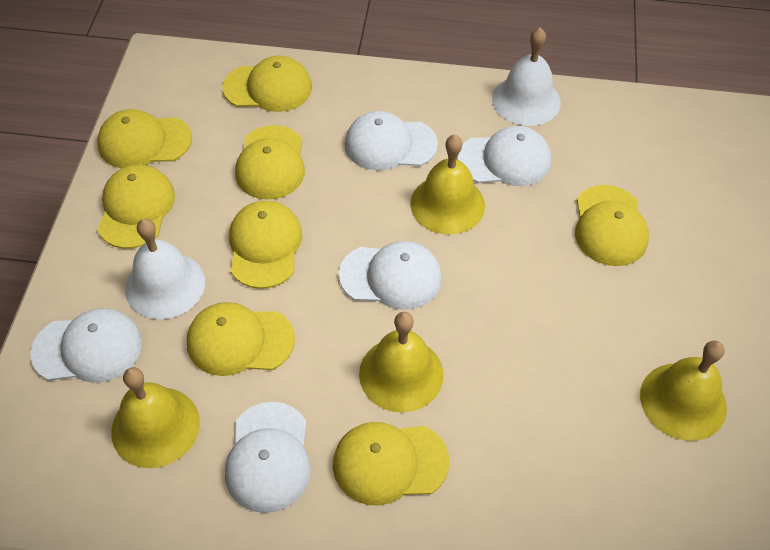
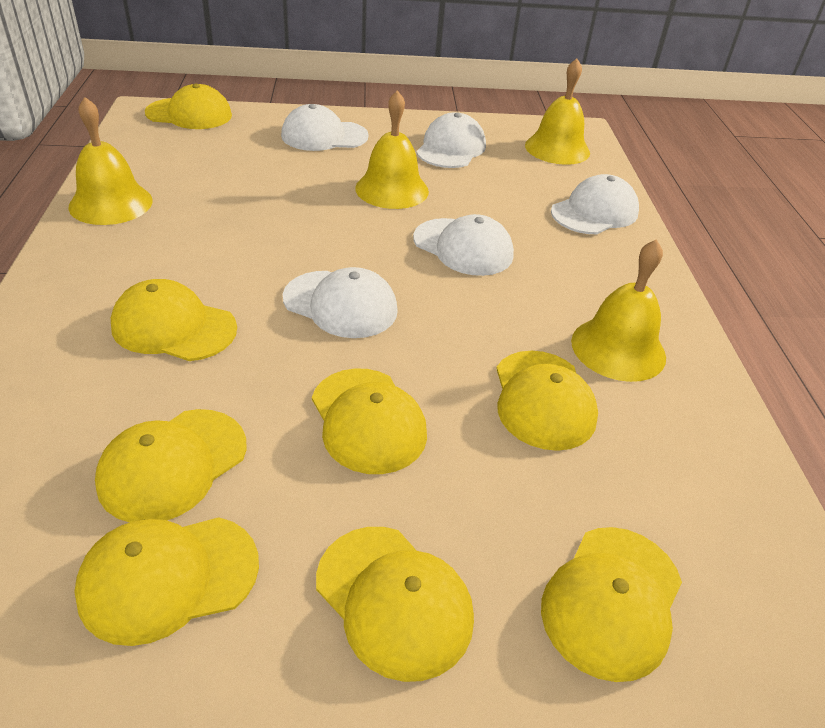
white bell: 2 -> 0

